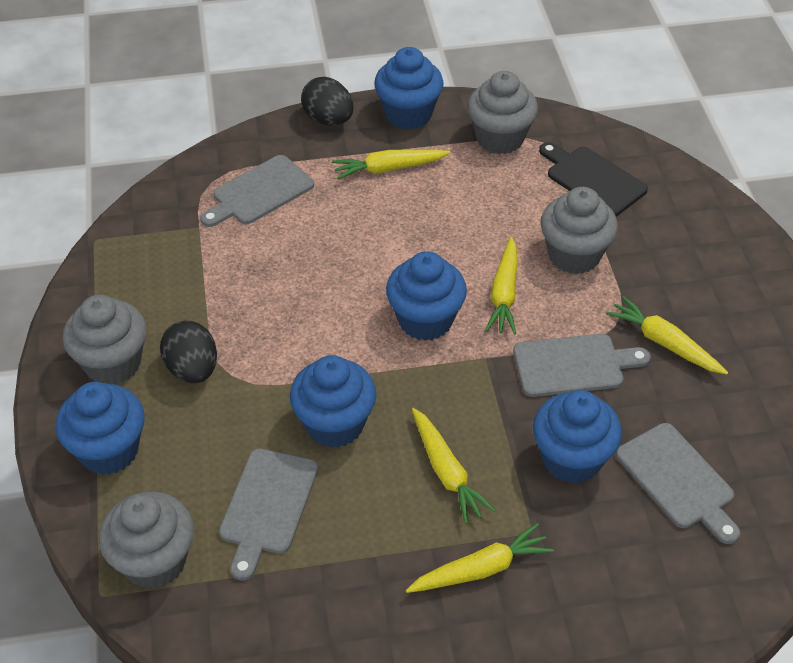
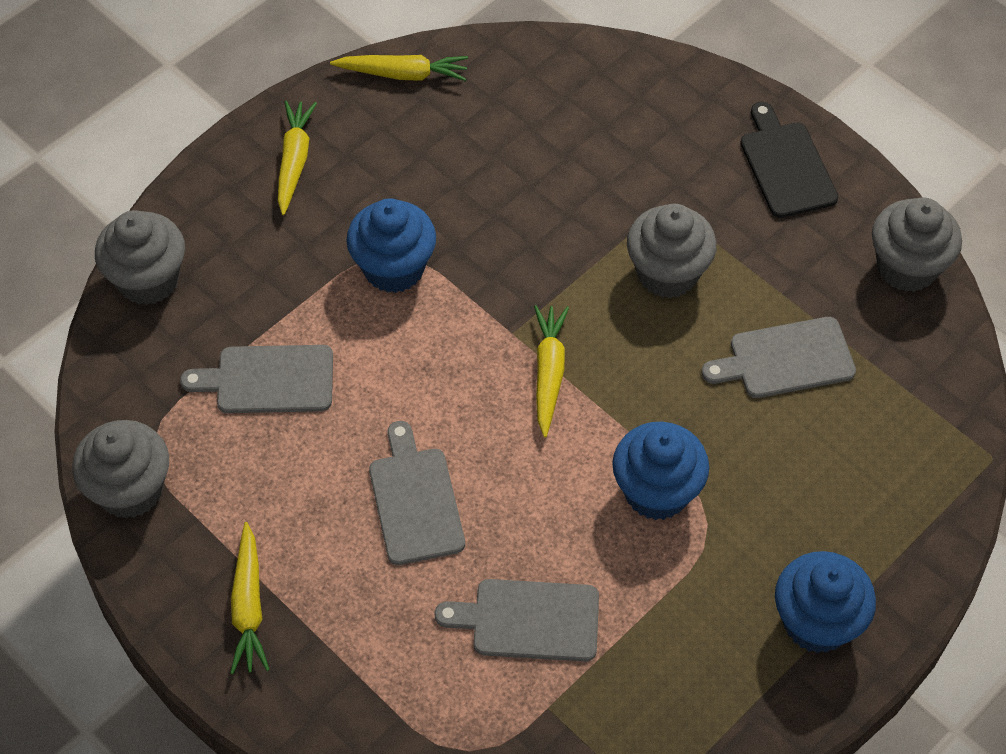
black egg: 2 -> 0
blue cupcake: 5 -> 3
yellow carrot: 5 -> 4

